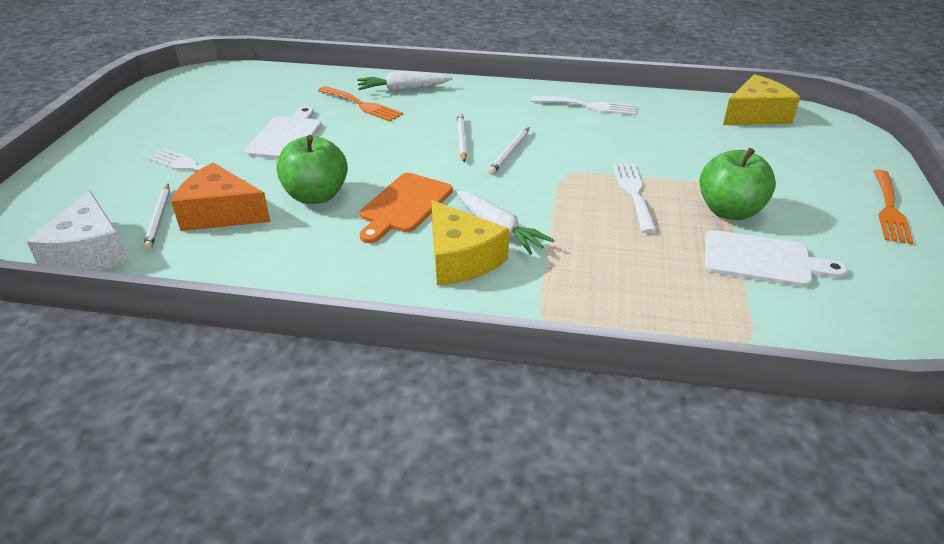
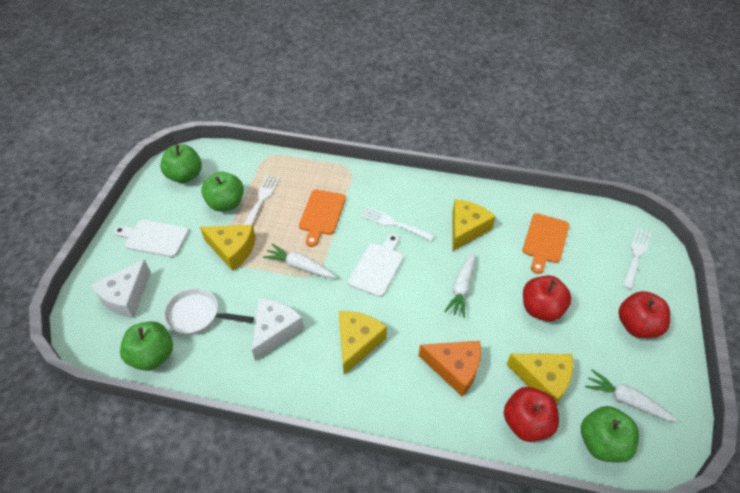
green apple: 2 -> 4
orange cutting board: 1 -> 2
orange fork: 2 -> 0
red apple: 0 -> 3
white carrot: 2 -> 3
white cheese: 1 -> 2
white pan: 0 -> 1
white pencil: 3 -> 0
yellow cheese: 2 -> 4

